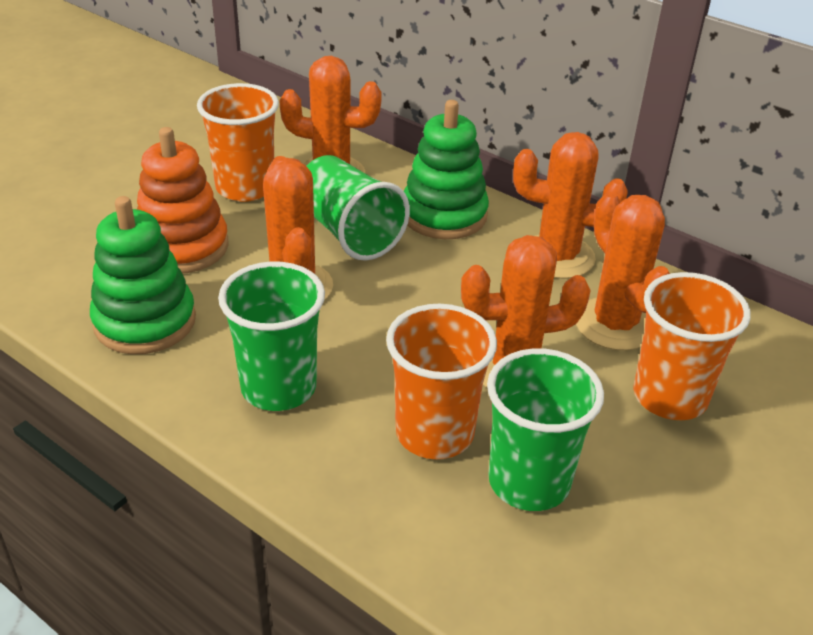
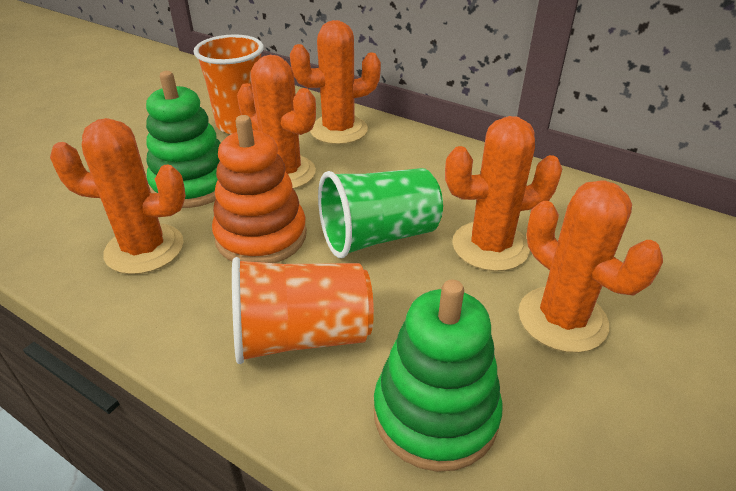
green cup: 3 -> 1
orange cup: 3 -> 2

